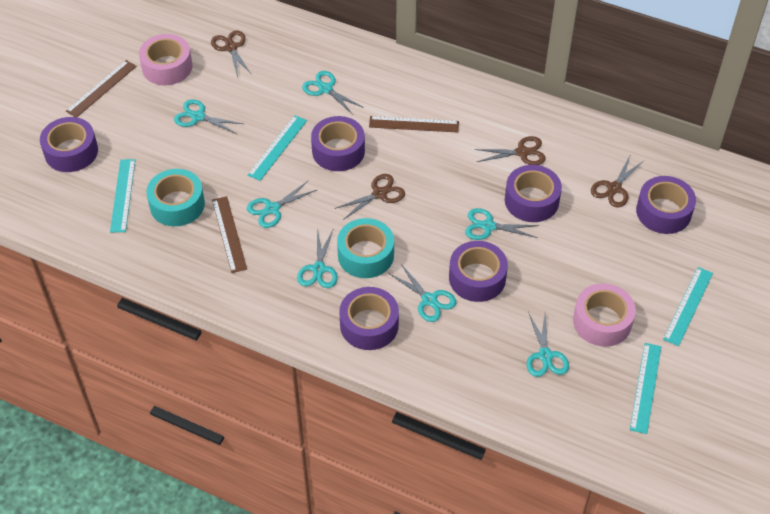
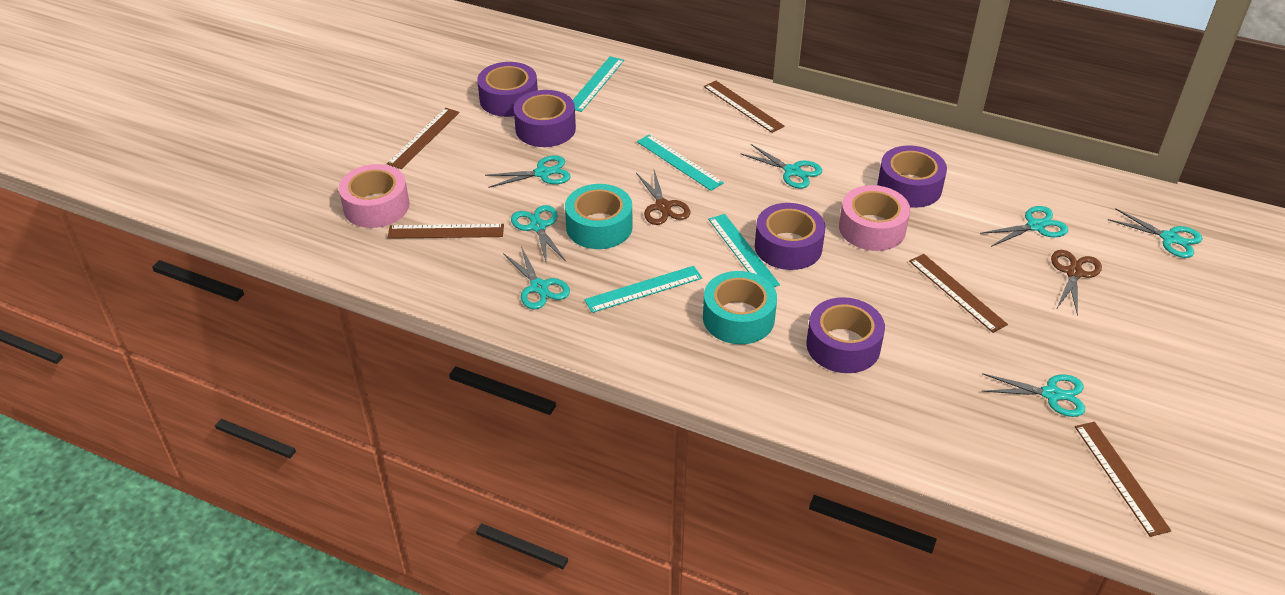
brown ruler: 3 -> 5
brown scissors: 4 -> 2
purple tape: 6 -> 5

